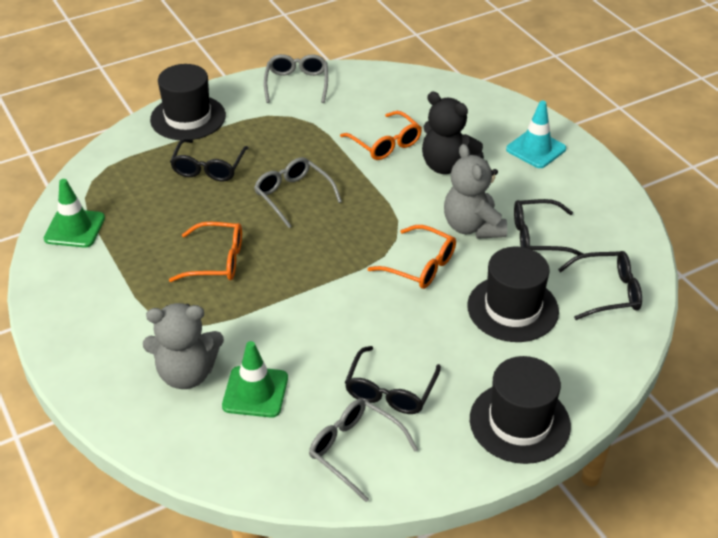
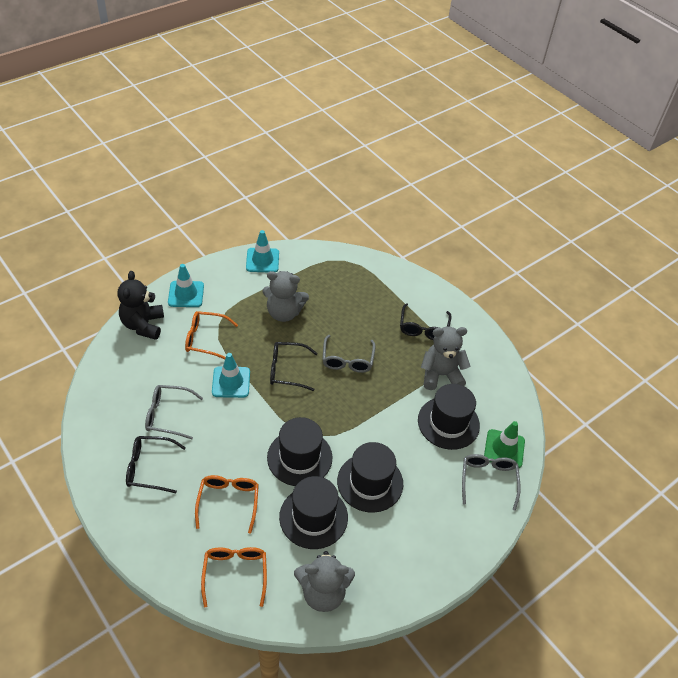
black glasses: 4 -> 3
black hat: 3 -> 4
green traffic cone: 2 -> 1
grey teddy bear: 2 -> 3
turquoise traffic cone: 1 -> 3

